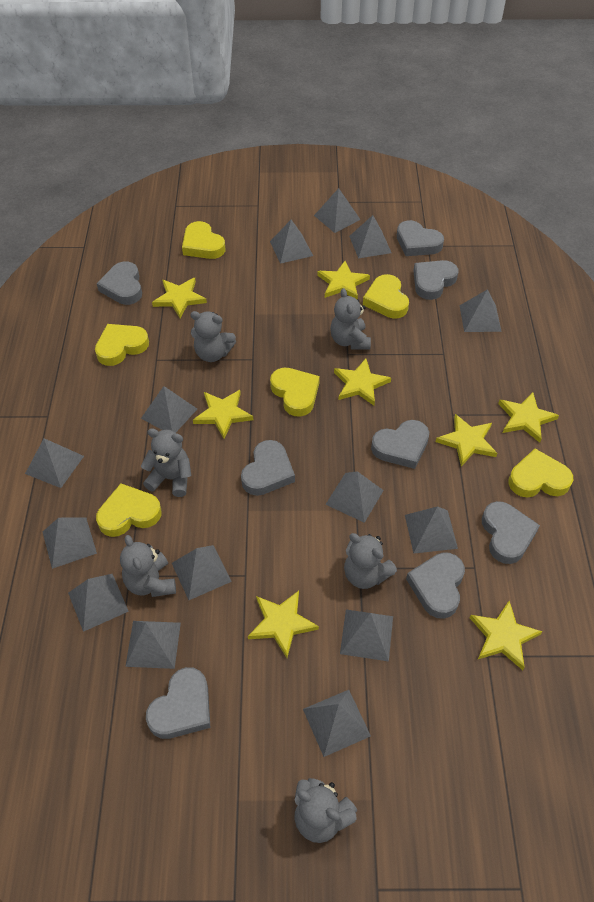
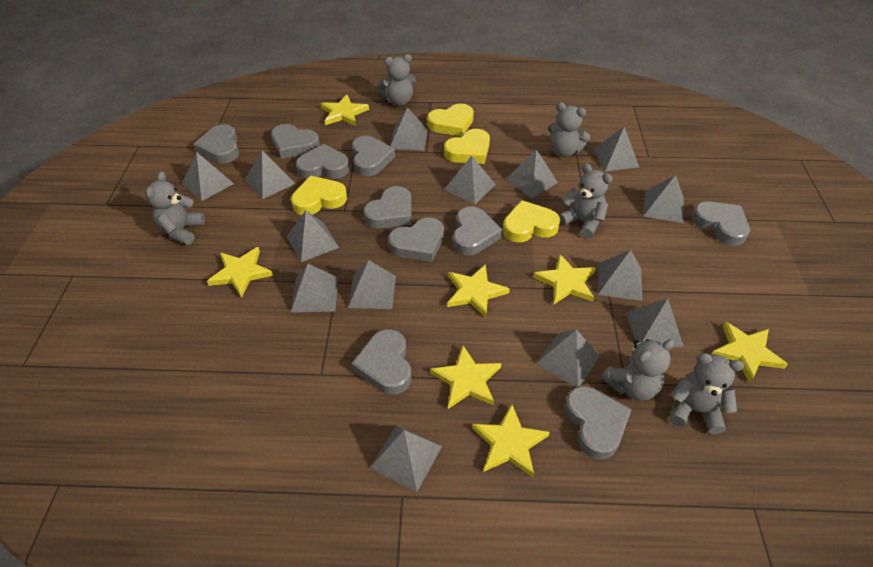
grey heart: 8 -> 10
yellow heart: 6 -> 4
yellow star: 8 -> 7

